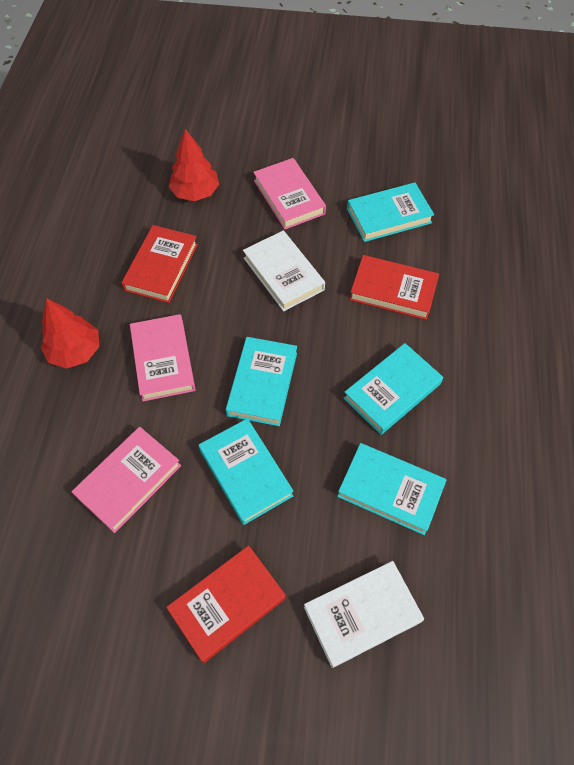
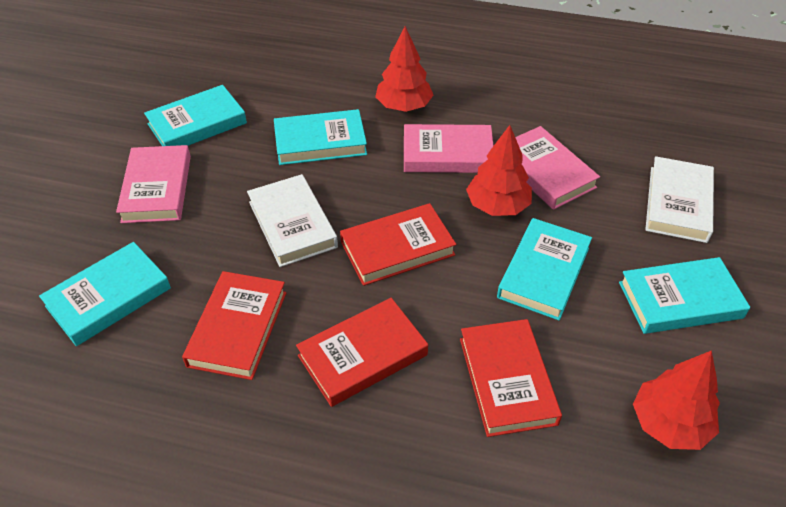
red book: 3 -> 4
red tree: 2 -> 3

